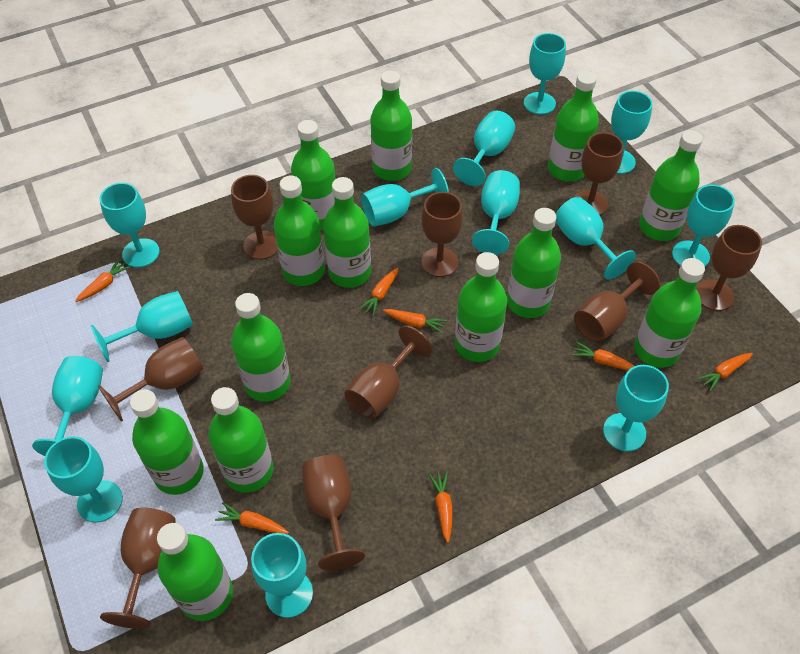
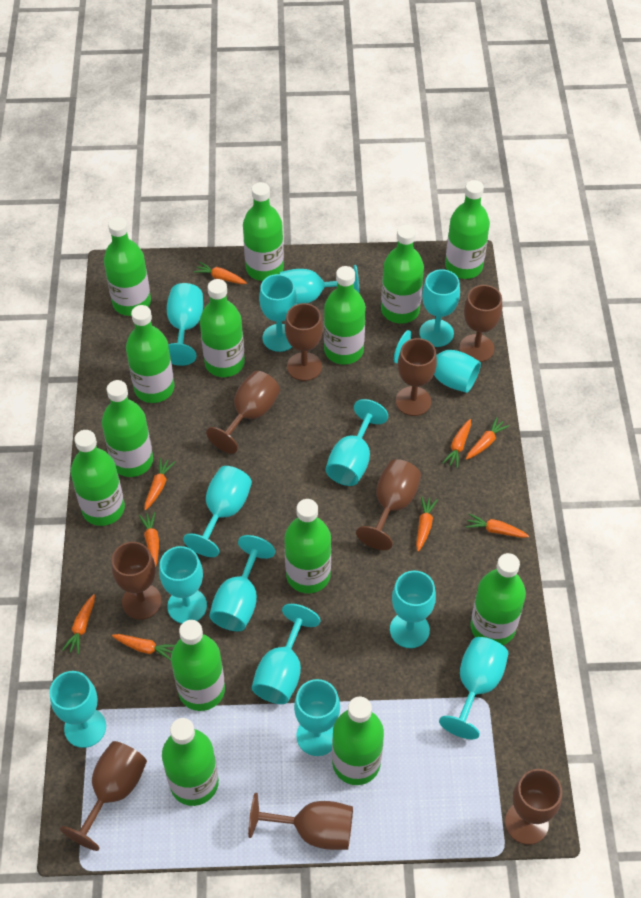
green bottle: 13 -> 14
orange carrot: 7 -> 9
turquoise goblet: 13 -> 14

